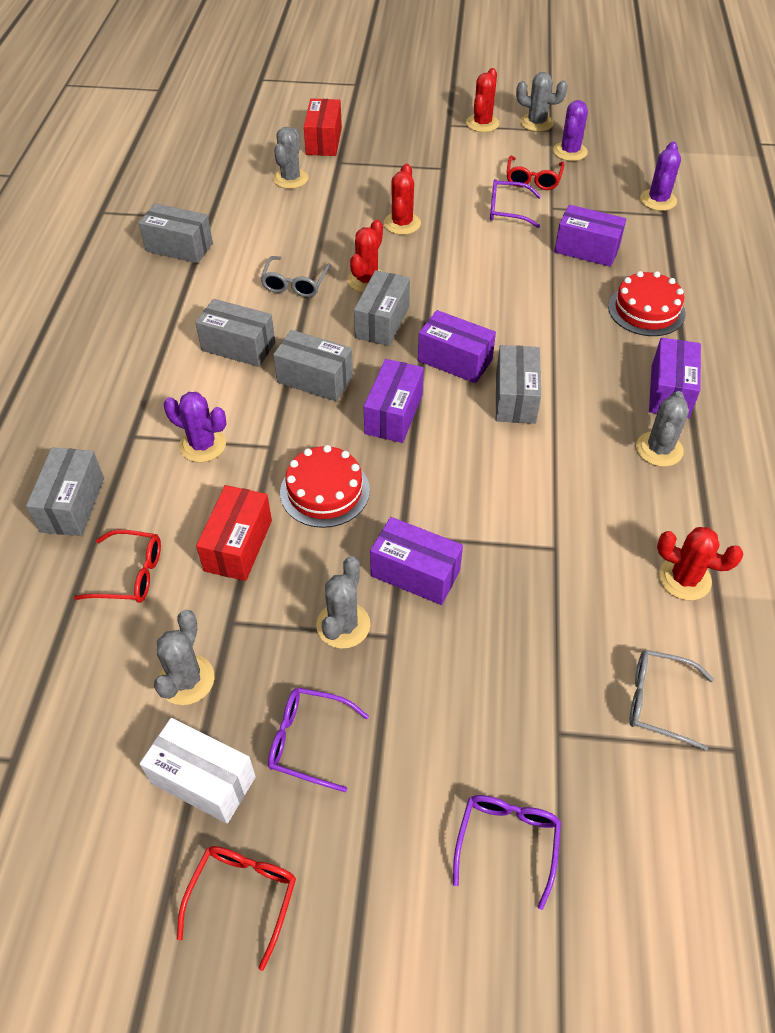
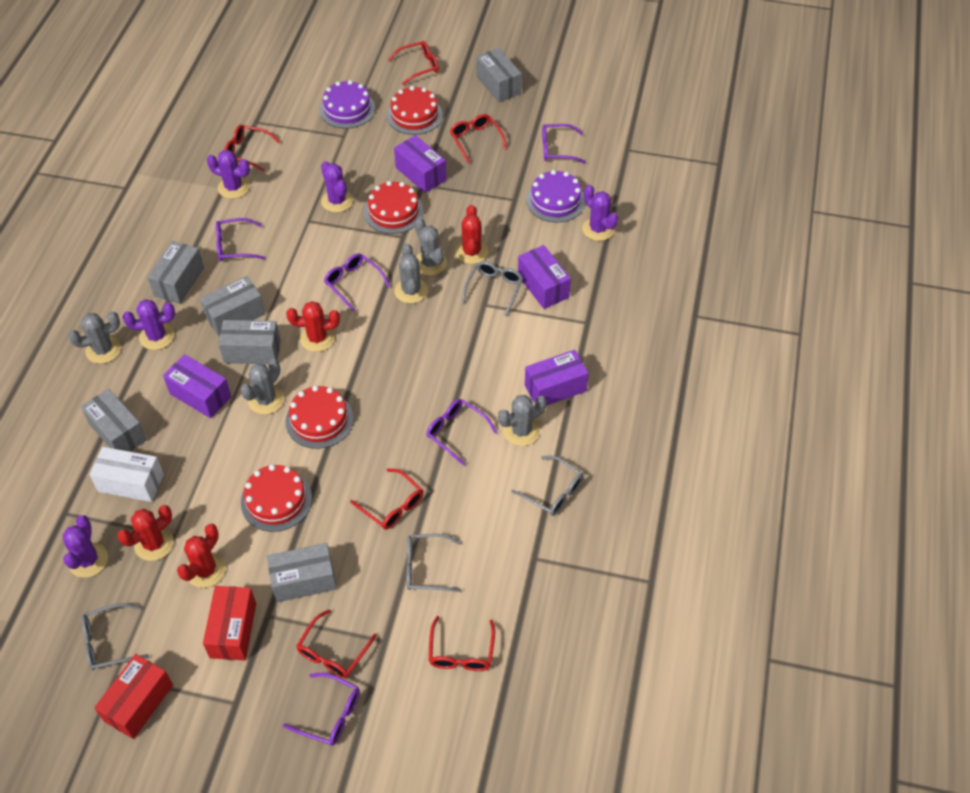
grey glasses: 2 -> 4
purple box: 5 -> 4
purple cactus: 3 -> 5
purple cake: 0 -> 2
purple glasses: 3 -> 5
red cake: 2 -> 4
red glasses: 3 -> 6

